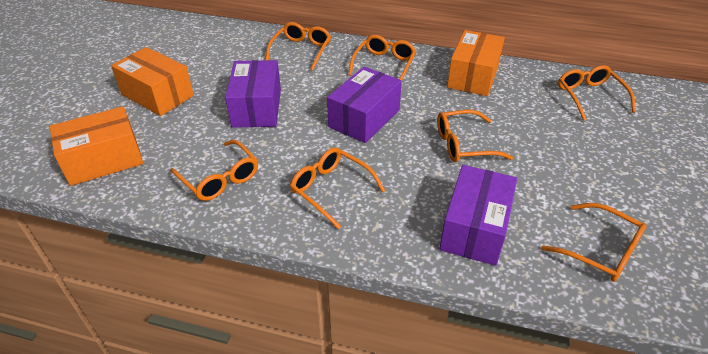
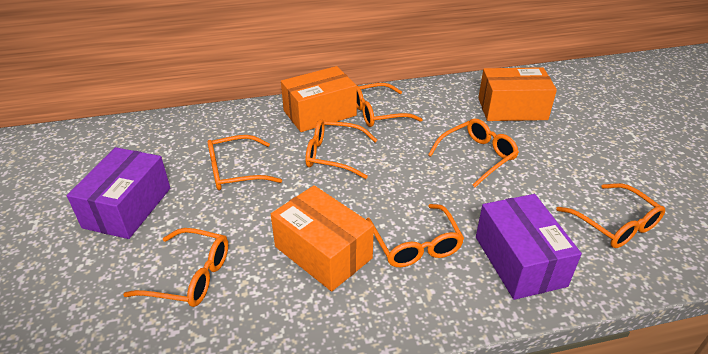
purple box: 3 -> 2

